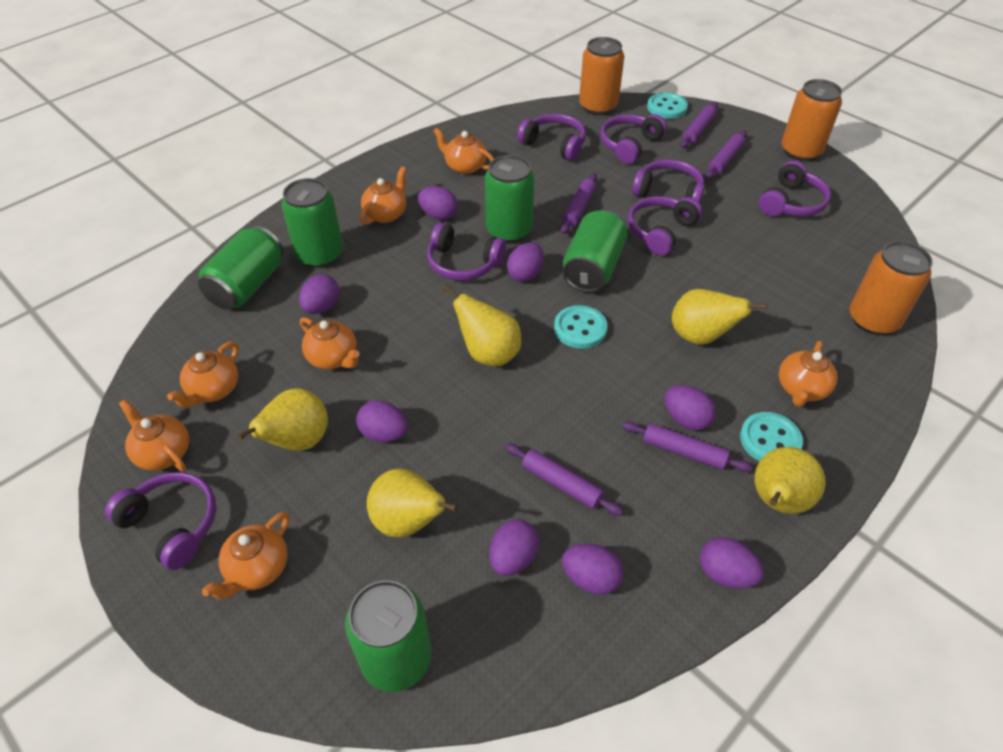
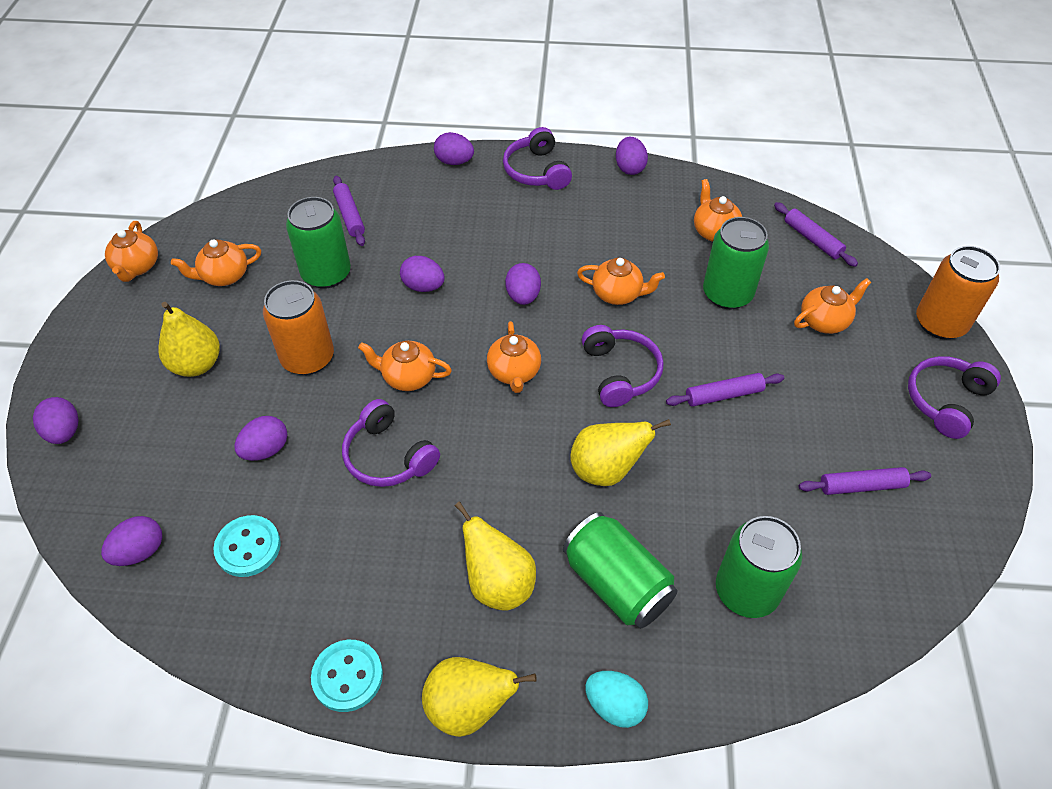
green can: 5 -> 4
orange can: 3 -> 2
purple egg: 8 -> 7
purple headphones: 7 -> 4
purple rolling pin: 5 -> 4
turquoise button: 3 -> 2
turquoise egg: 0 -> 1
yellow pear: 5 -> 4

